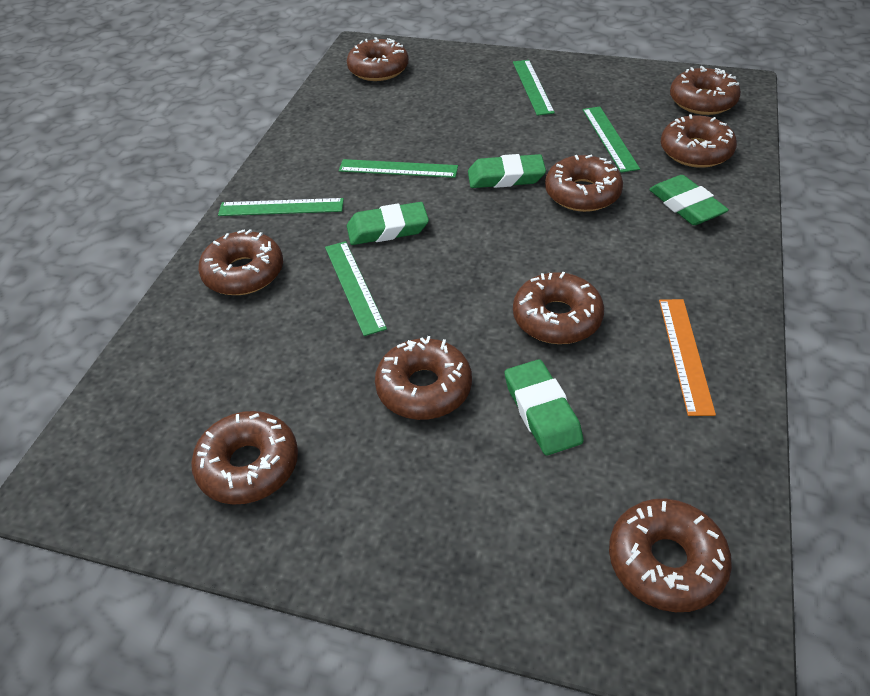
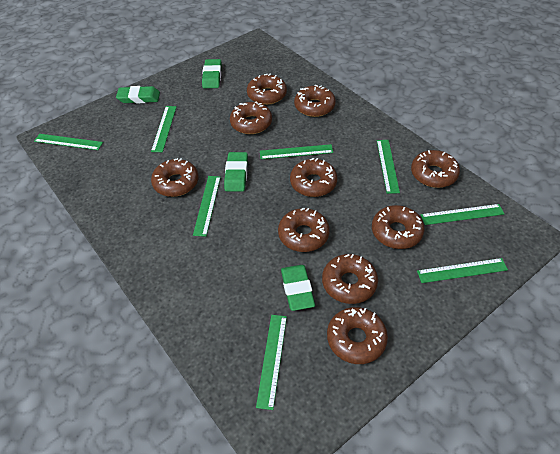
brown donut: 9 -> 10
green ruler: 5 -> 8
orange ruler: 1 -> 0

